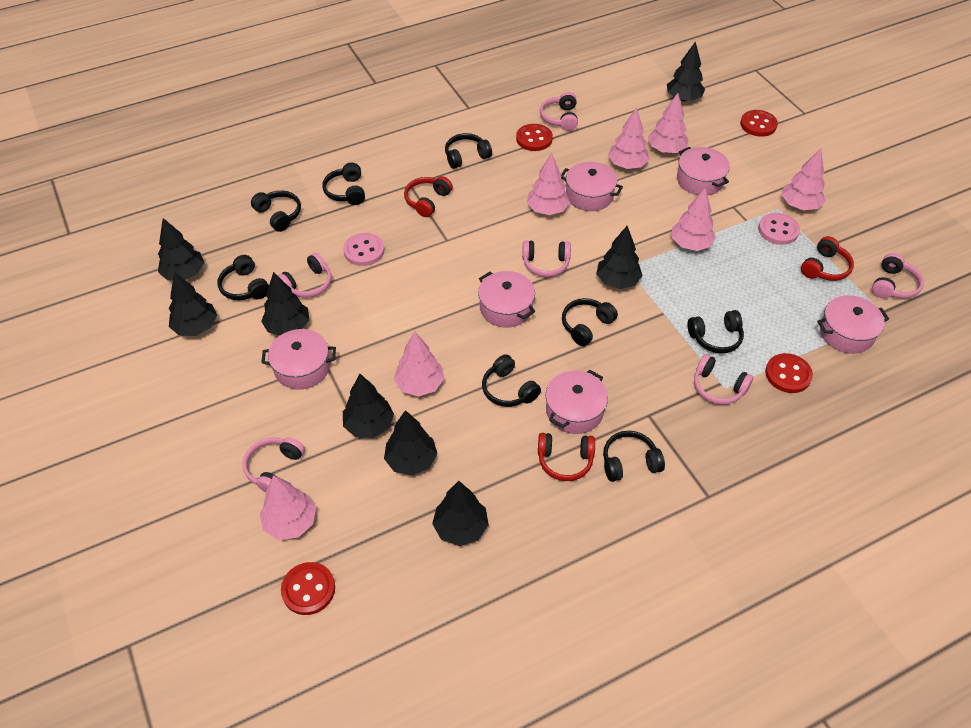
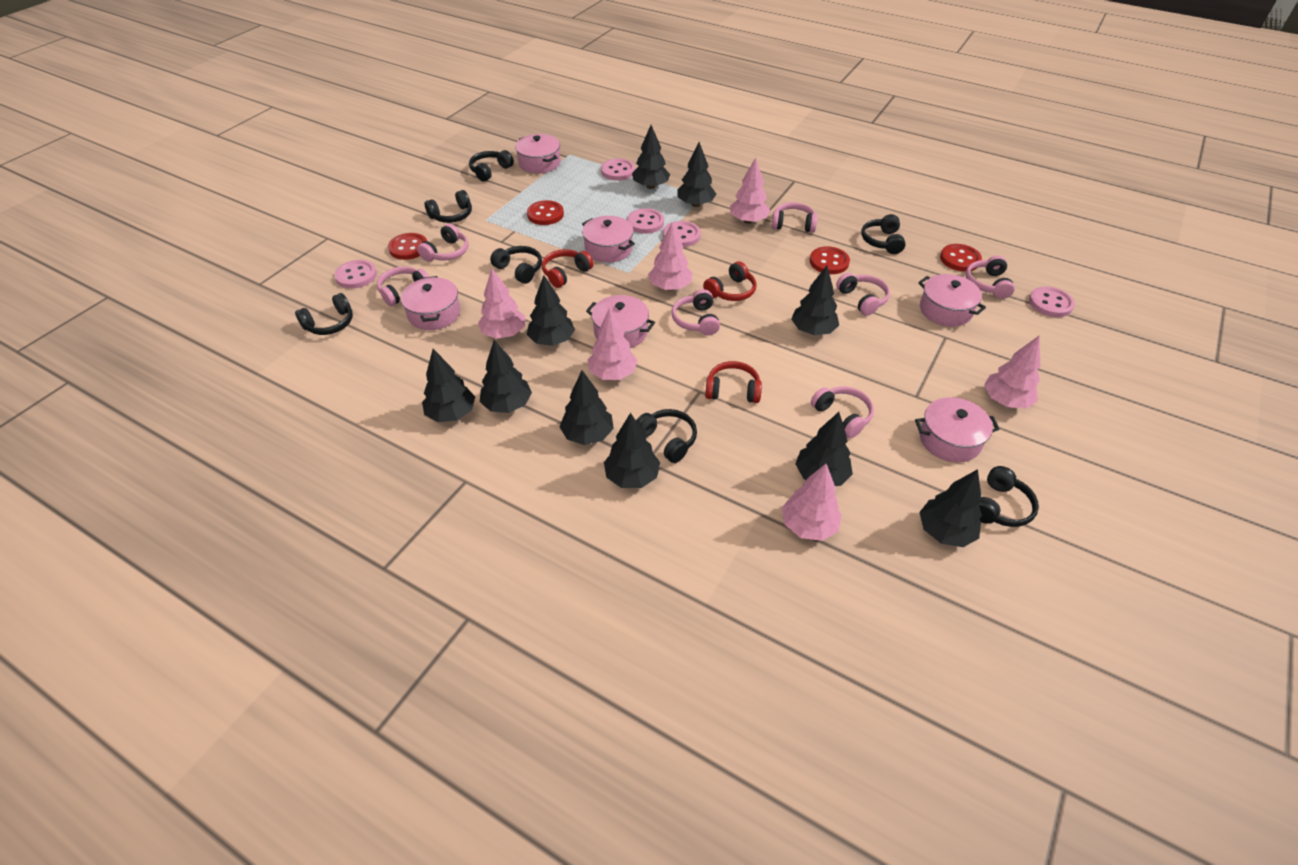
black headphones: 8 -> 7
black tree: 8 -> 10
pink button: 2 -> 5
pink headphones: 6 -> 7
pink tree: 7 -> 6

